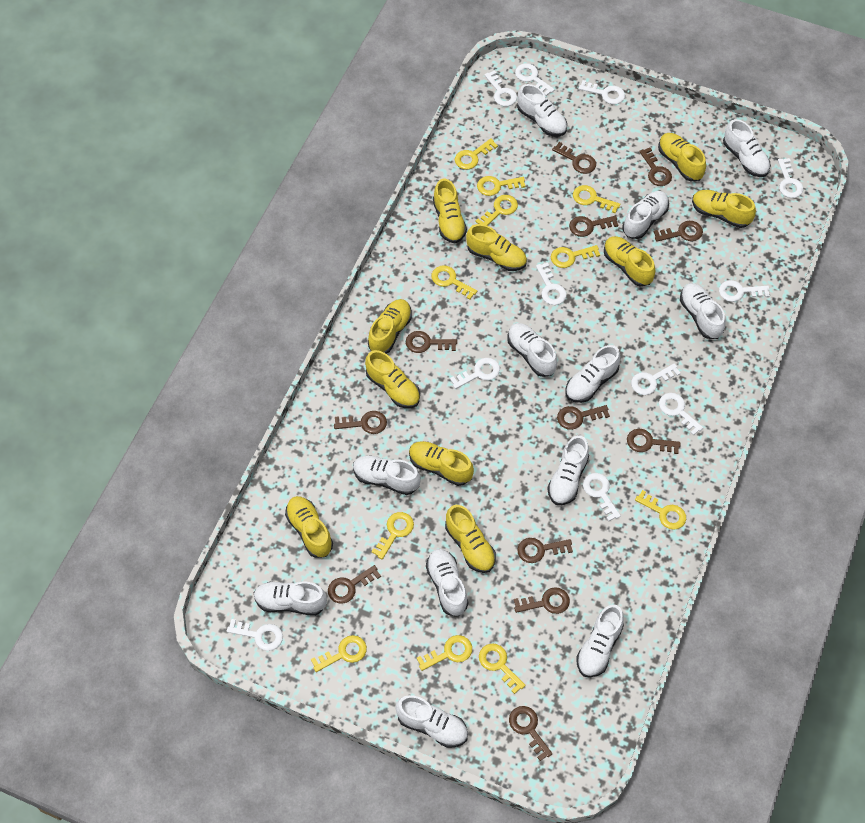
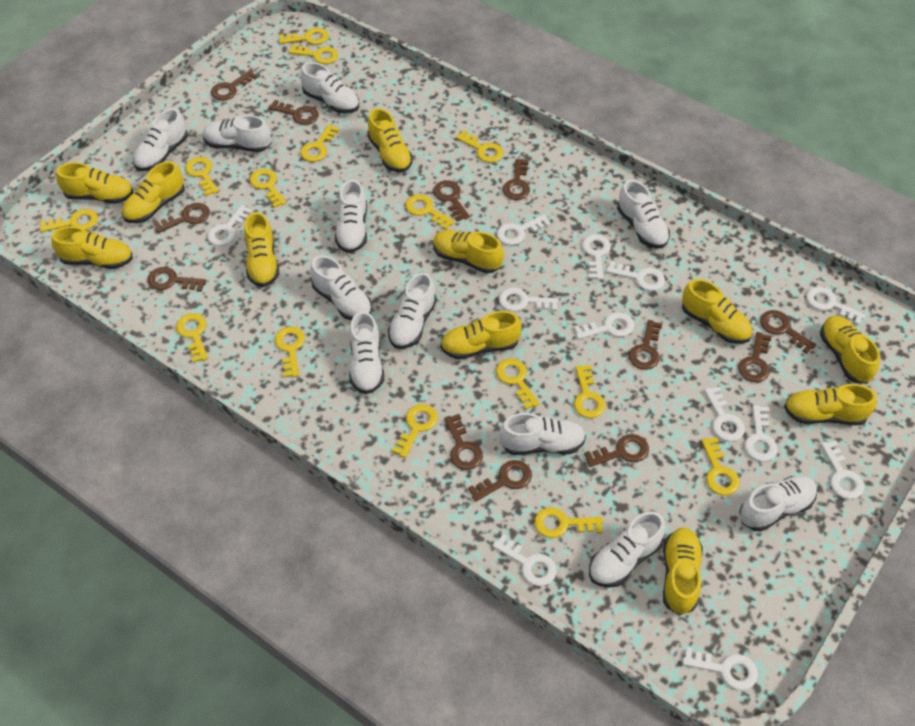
white key: 11 -> 12
white shoe: 12 -> 11
yellow key: 11 -> 15
yellow shoe: 10 -> 11

